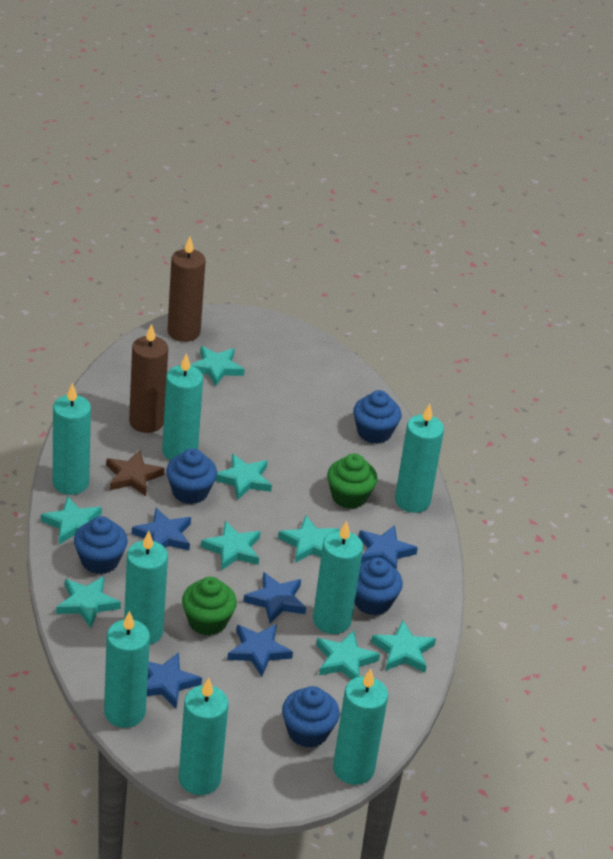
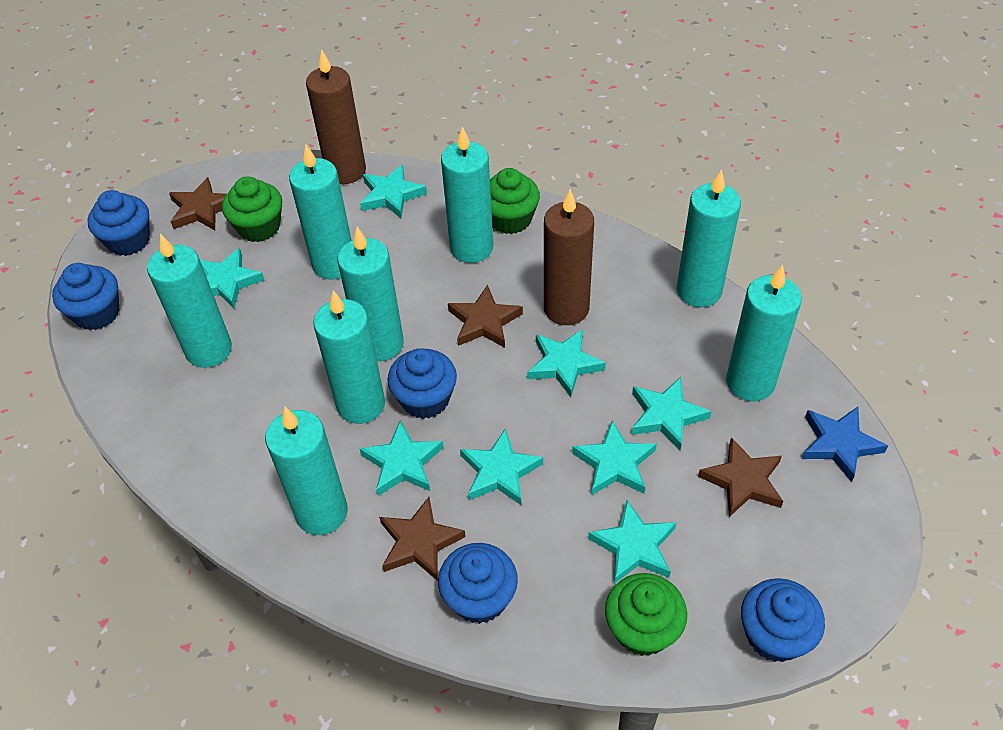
blue star: 5 -> 1
brown star: 1 -> 4
green cupcake: 2 -> 3

